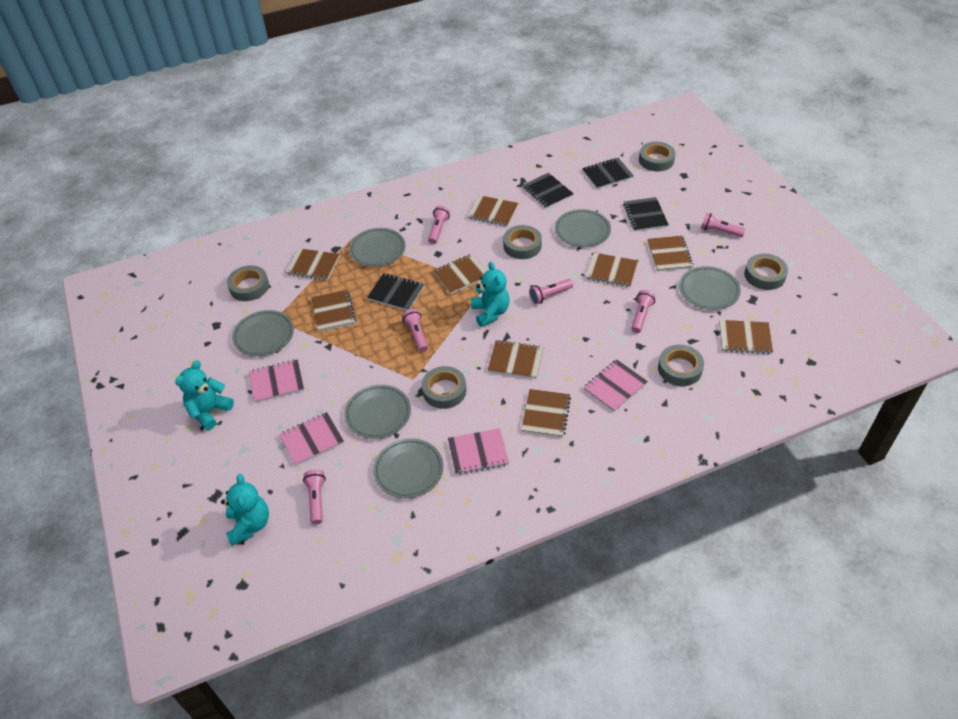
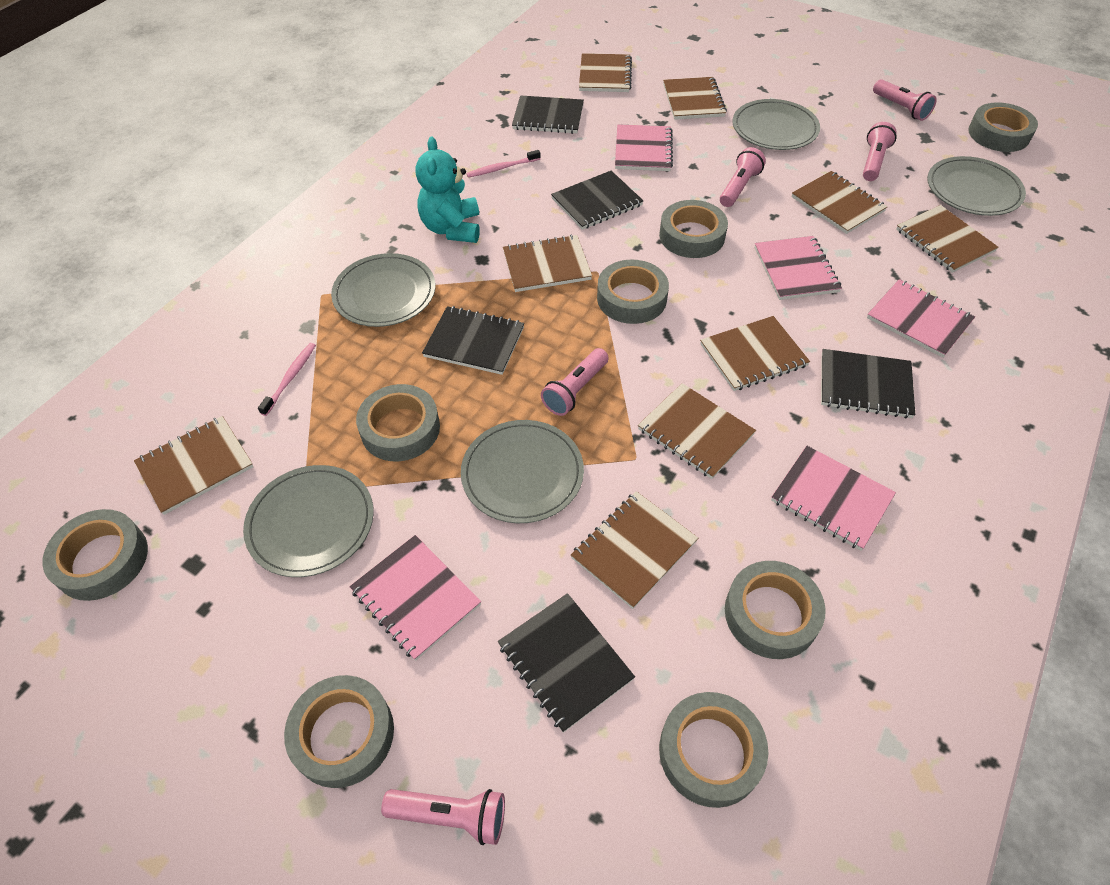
black notebook: 4 -> 5
grey plate: 6 -> 5
grey tape: 6 -> 8
pink flashlight: 6 -> 5
pink notebook: 4 -> 5
pink toothbrush: 0 -> 2
turquoise teddy bear: 3 -> 1

